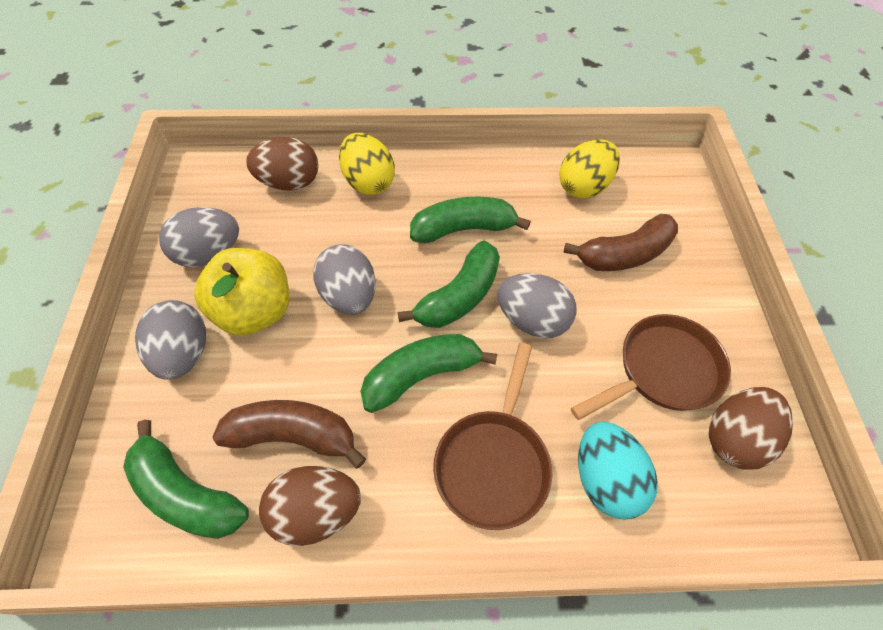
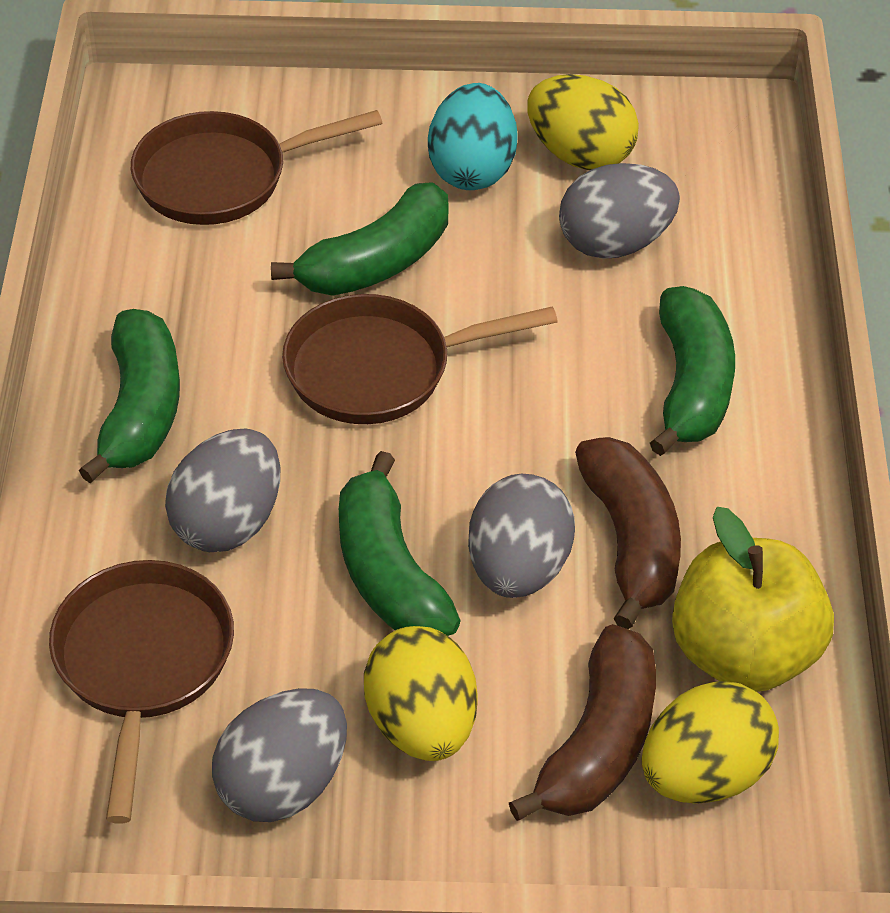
brown egg: 3 -> 0
brown pan: 2 -> 3
yellow egg: 2 -> 3

